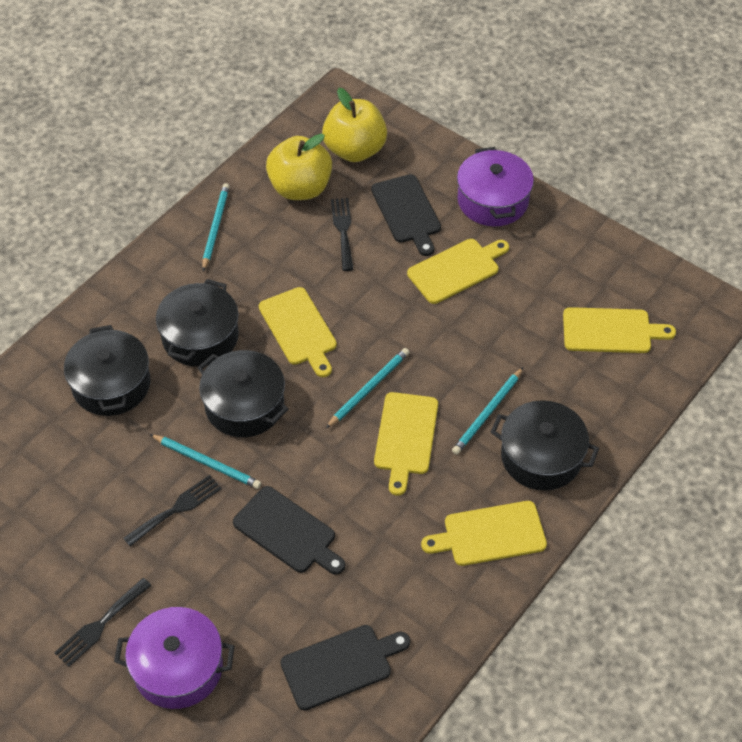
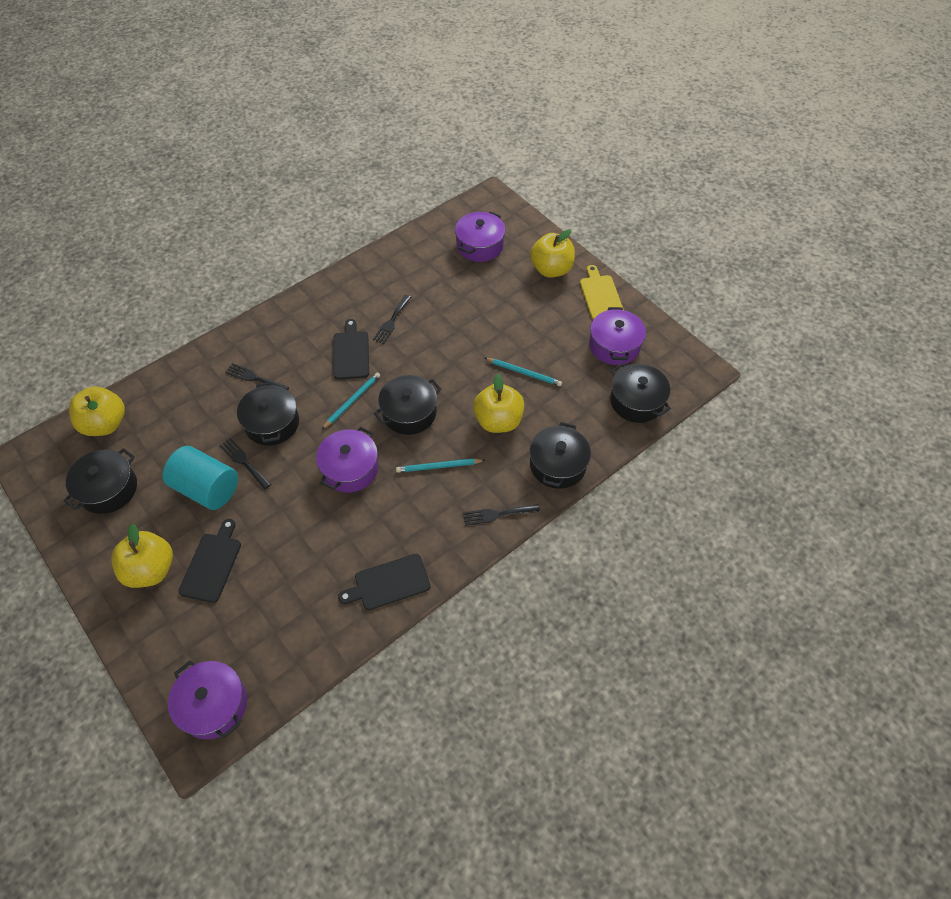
black fork: 3 -> 4
black pot: 4 -> 5
purple pot: 2 -> 4
turquoise cylinder: 0 -> 1
turquoise pencil: 4 -> 3
yellow apple: 2 -> 4
yellow cutting board: 5 -> 1

